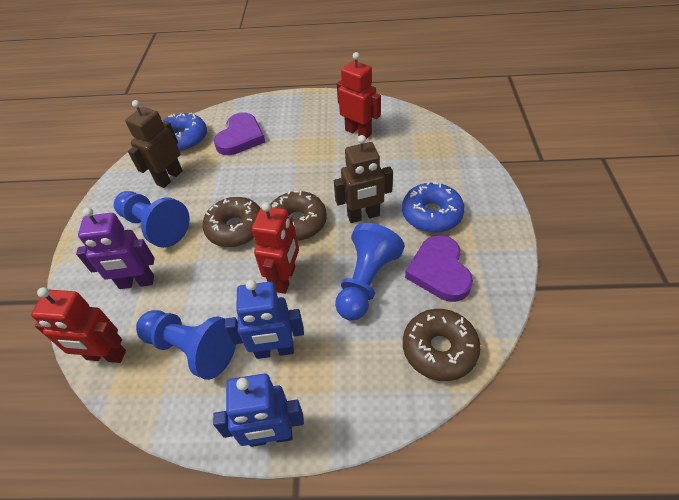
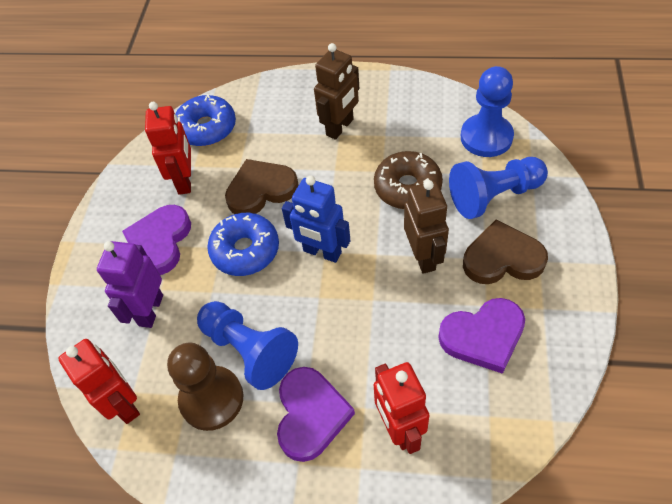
blue robot: 2 -> 1
brown donut: 3 -> 1
brown heart: 0 -> 2
brown pawn: 0 -> 1
purple heart: 2 -> 3

